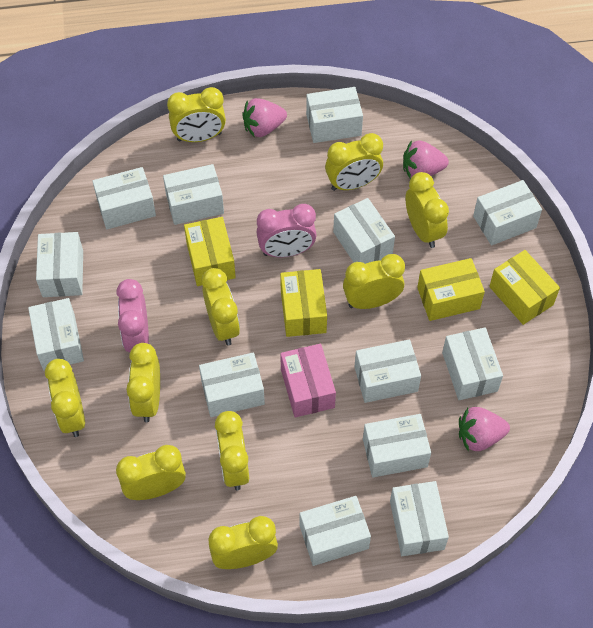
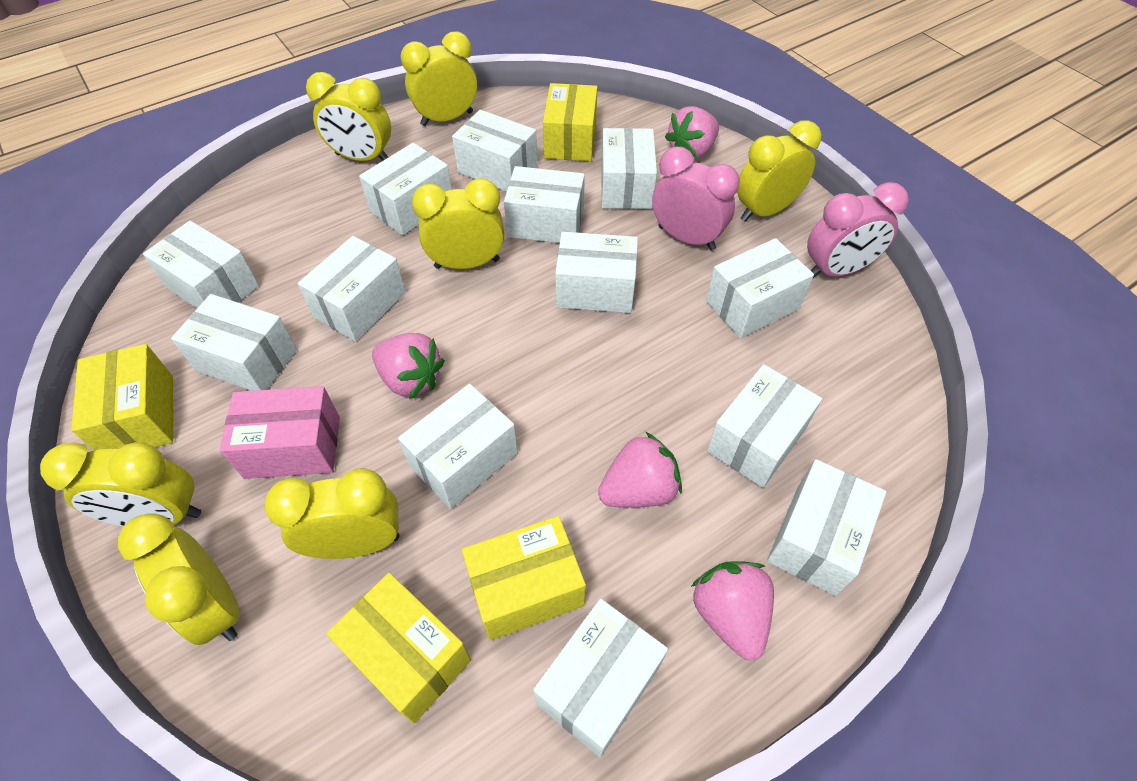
pink strawberry: 3 -> 4
yellow clock: 10 -> 7

